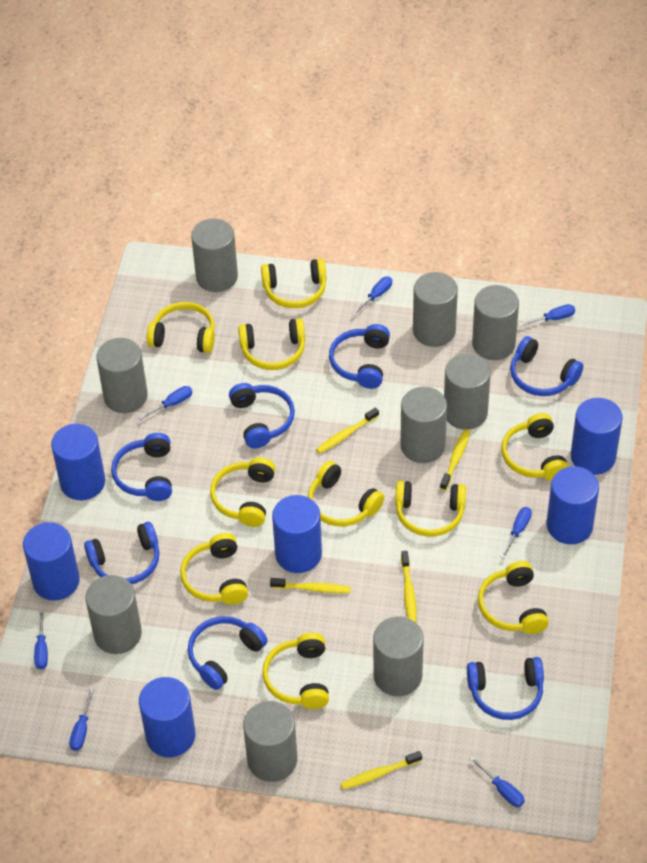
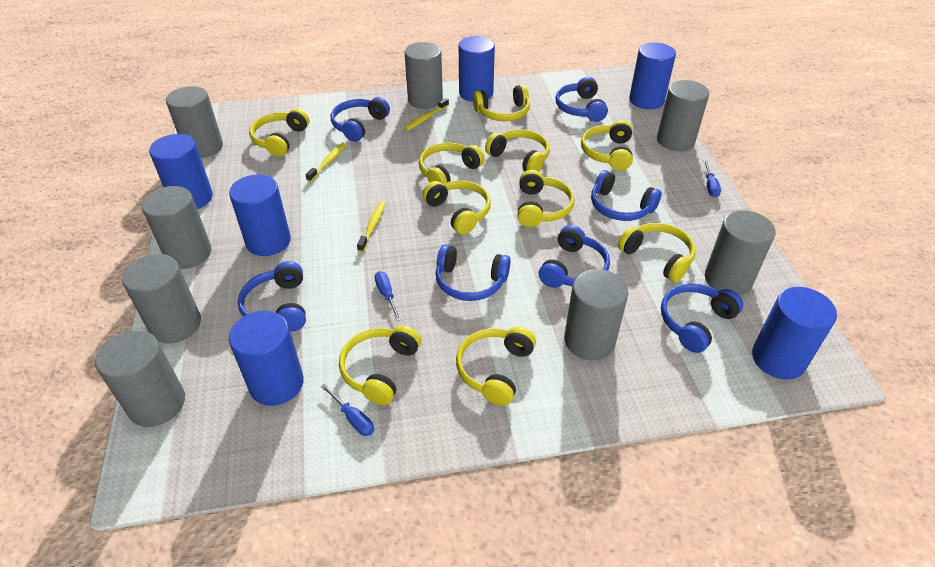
blue screwdriver: 7 -> 3
grey cylinder: 9 -> 8
yellow toothbrush: 5 -> 3

